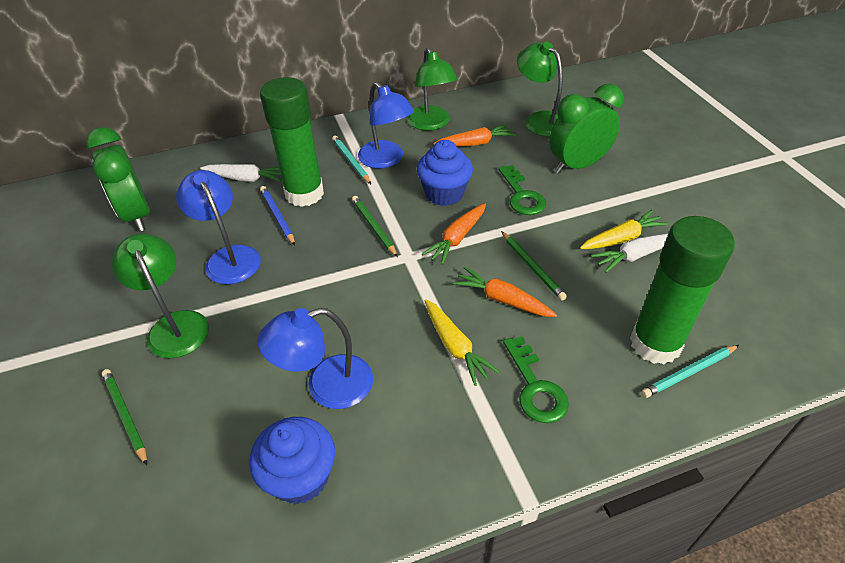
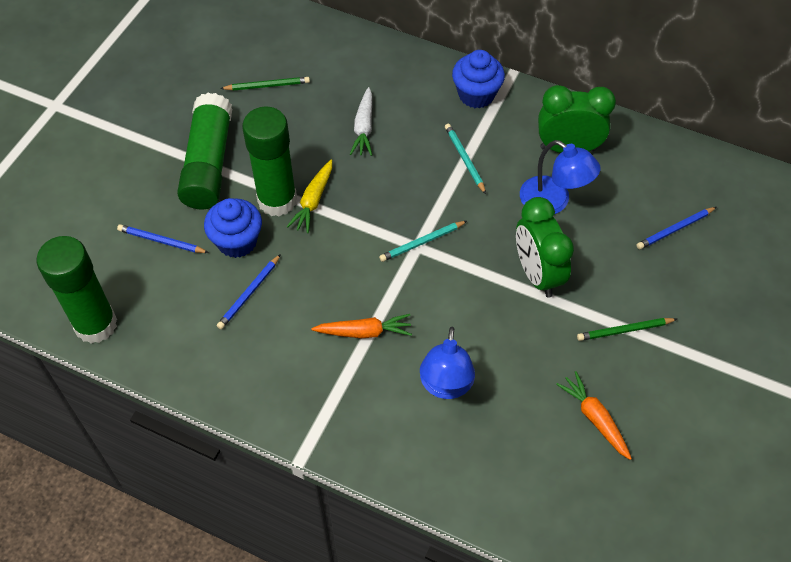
blue lamp: 3 -> 2
blue pencil: 1 -> 3
green glue stick: 2 -> 3
green key: 2 -> 0
green lamp: 3 -> 0
green pencil: 3 -> 2
orange carrot: 3 -> 2
white carrot: 2 -> 1
yellow carrot: 2 -> 1

